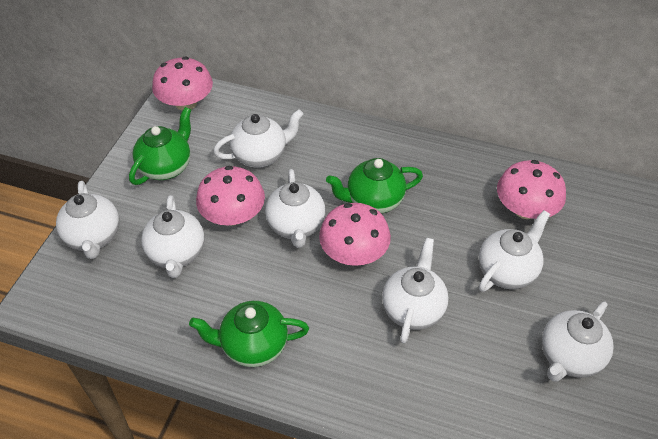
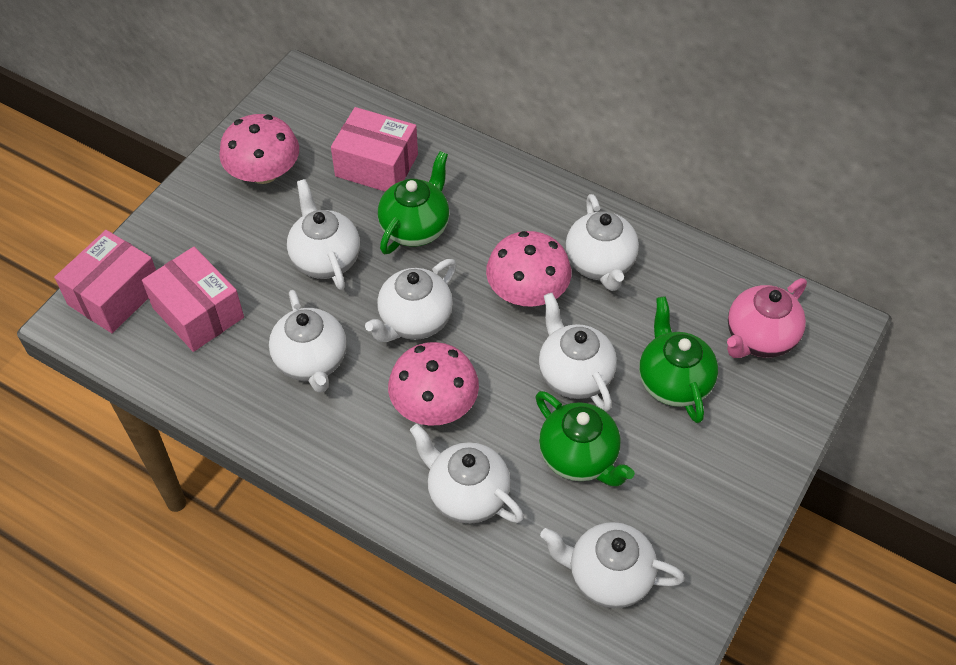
pink box: 0 -> 3
pink mushroom: 4 -> 3
pink teapot: 0 -> 1

